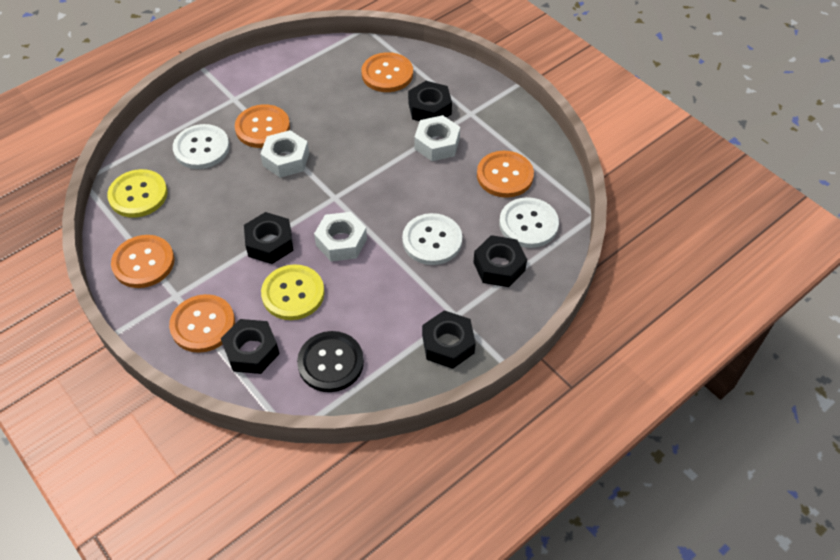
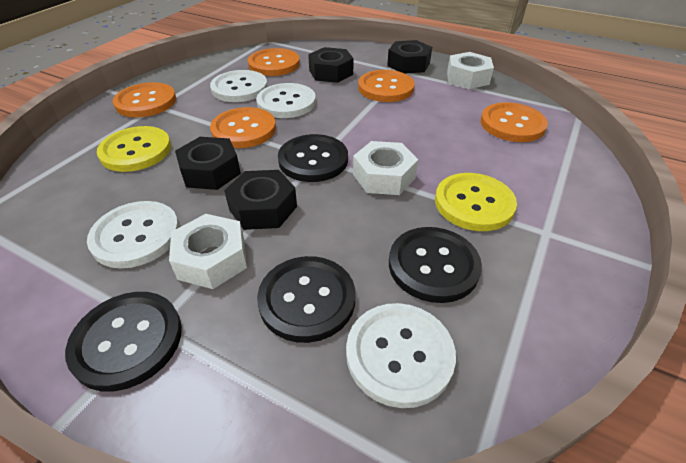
black button: 1 -> 4
black nut: 5 -> 4
white button: 3 -> 4

